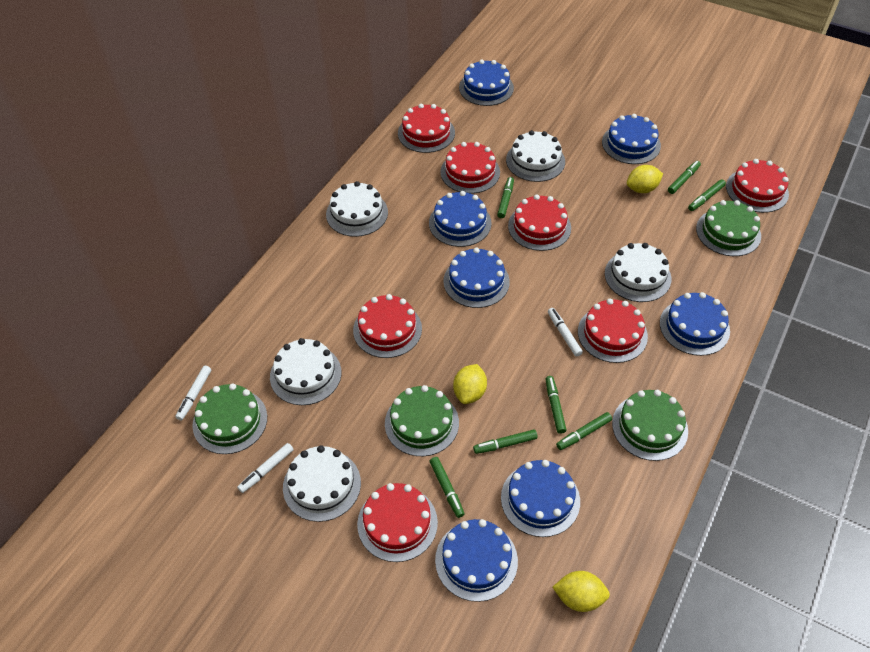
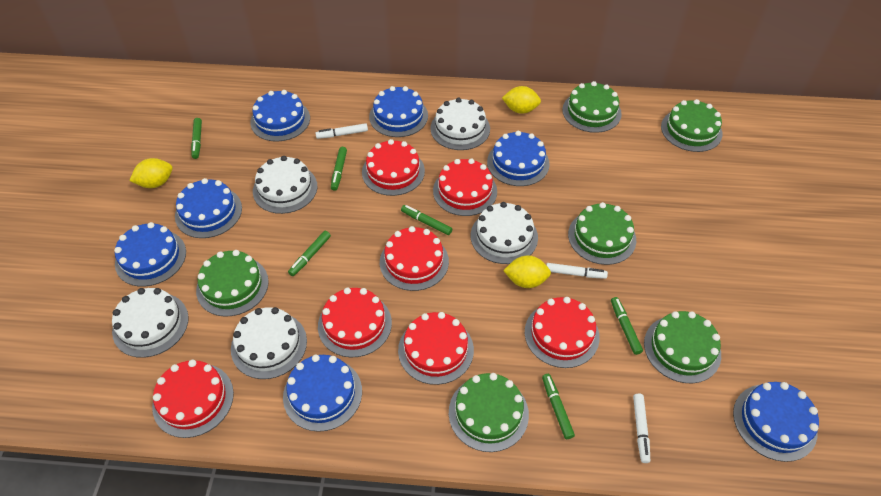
green cake: 4 -> 6
green marker: 7 -> 6

